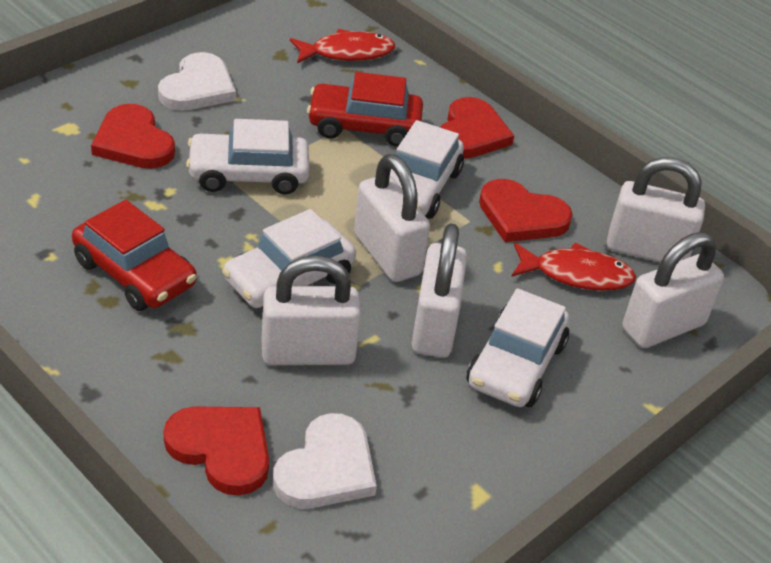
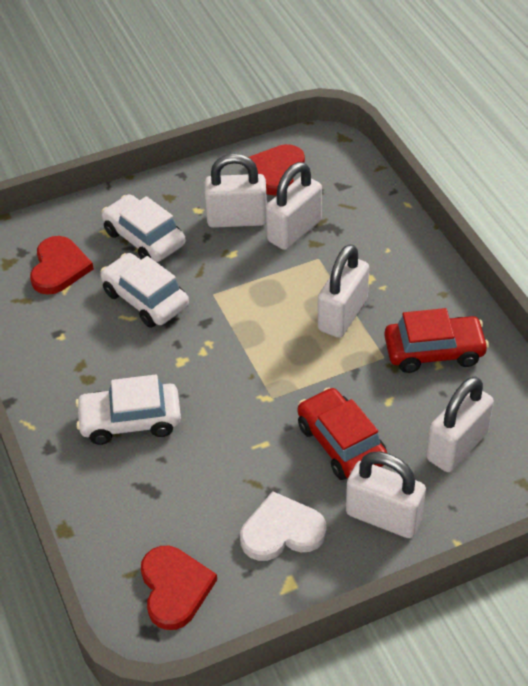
red fish: 2 -> 0
red heart: 4 -> 3
white car: 4 -> 3
white heart: 2 -> 1

